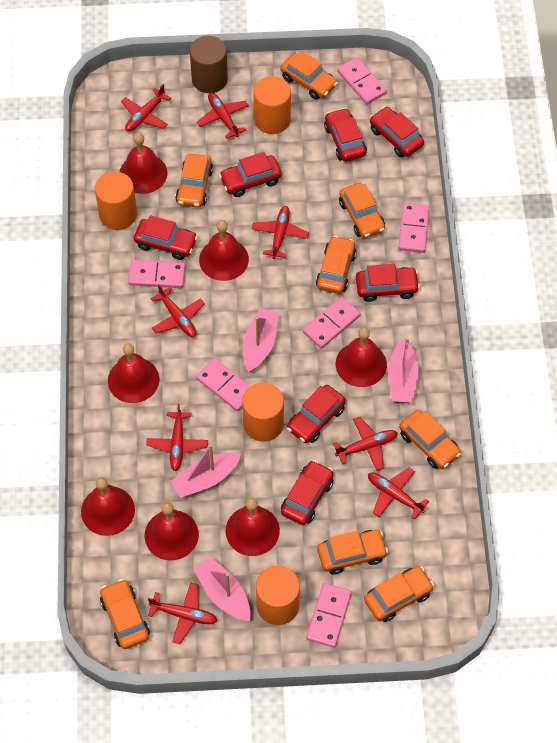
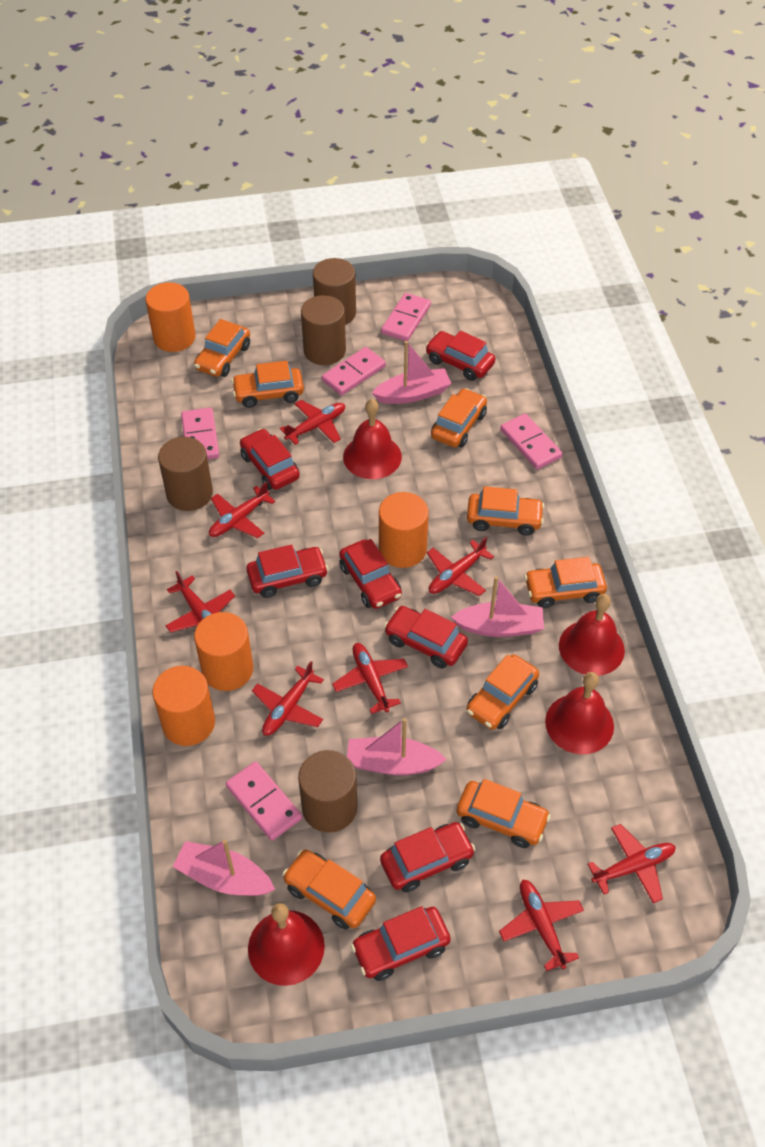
brown cylinder: 1 -> 4
pink domino: 6 -> 5
red bell: 7 -> 4

